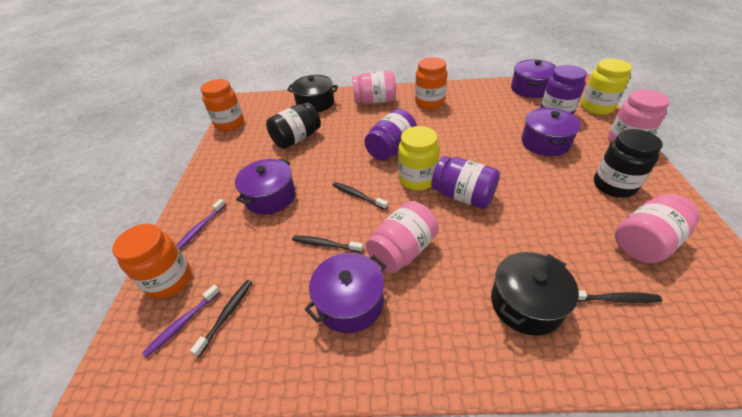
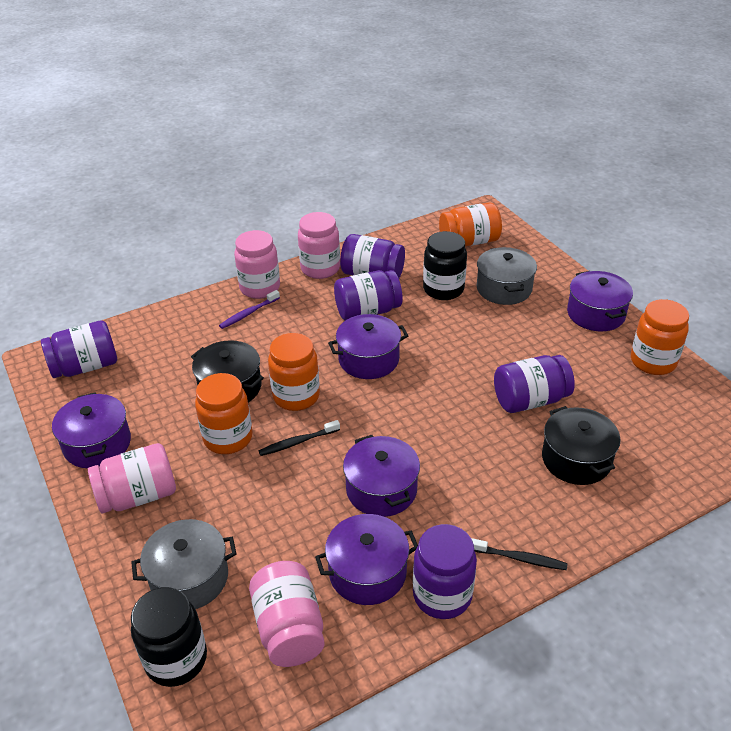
black toothbrush: 4 -> 2
grey pot: 0 -> 2
orange jar: 3 -> 4
purple jar: 3 -> 5
purple pot: 4 -> 5
purple toothbrush: 2 -> 1
yellow jar: 2 -> 0

